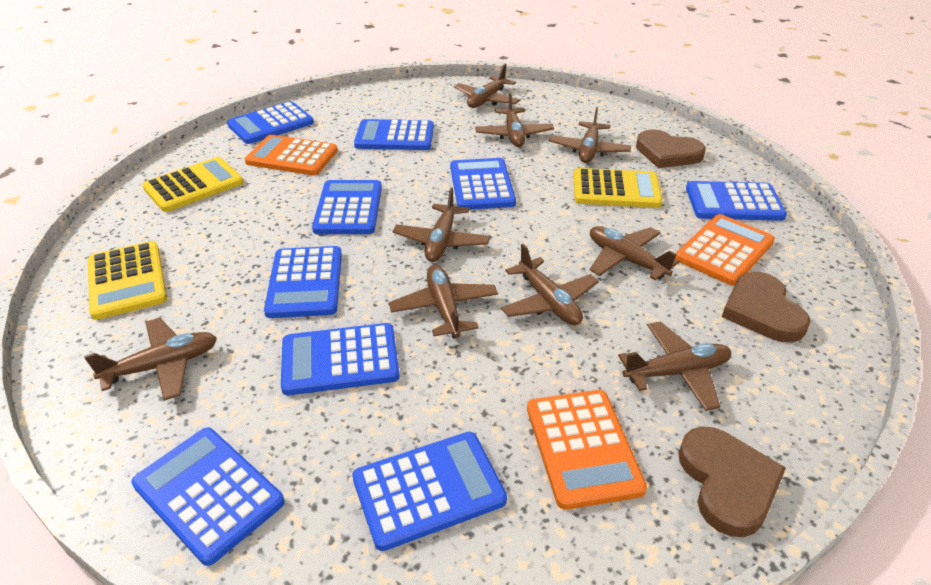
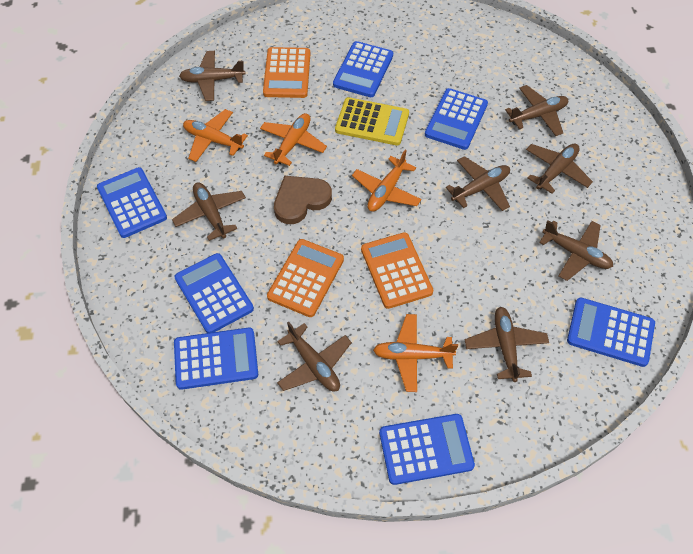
blue calculator: 9 -> 7
brown heart: 3 -> 1
brown plane: 9 -> 8
orange plane: 0 -> 4
yellow calculator: 3 -> 1

